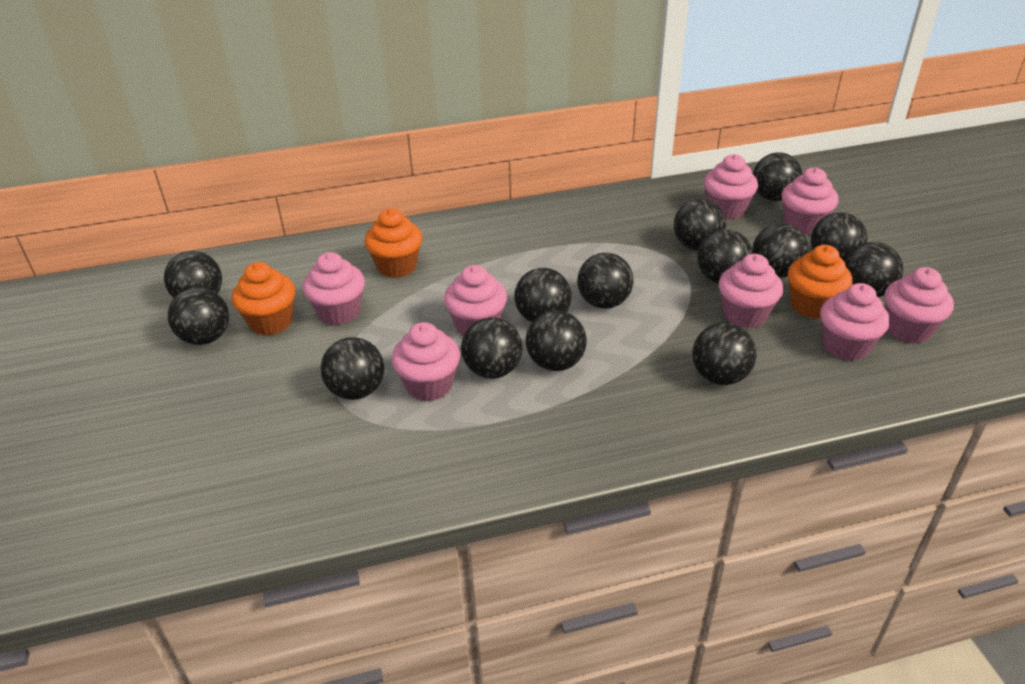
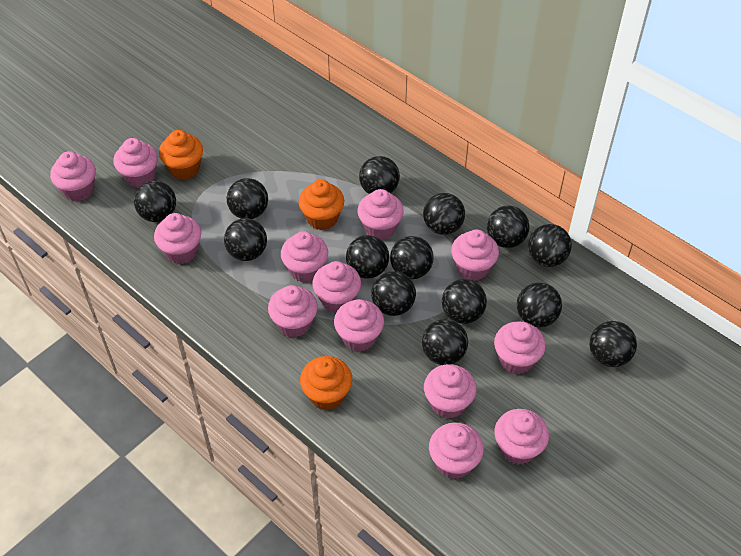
pink cupcake: 8 -> 13

